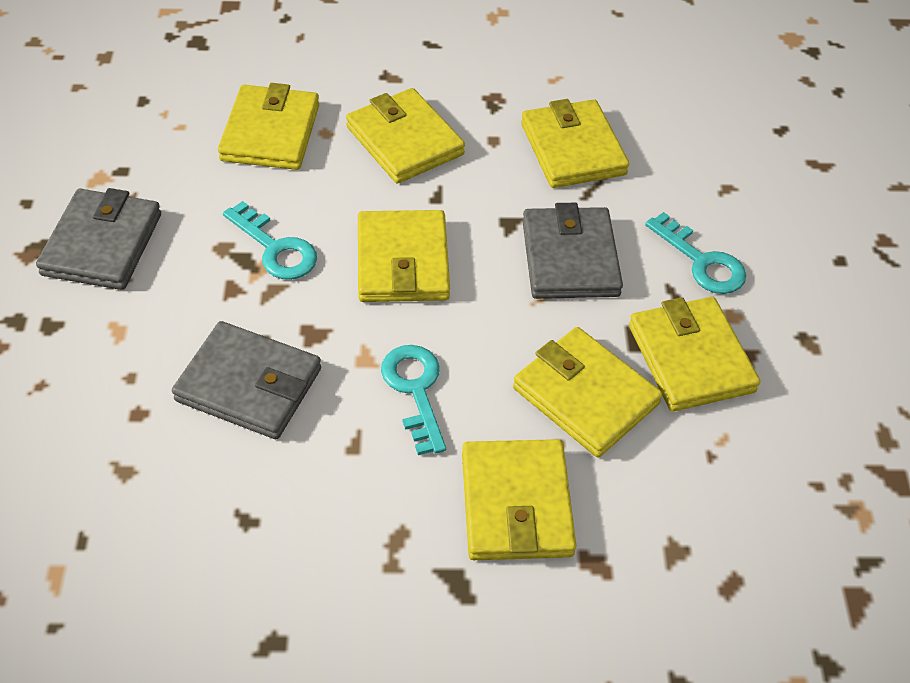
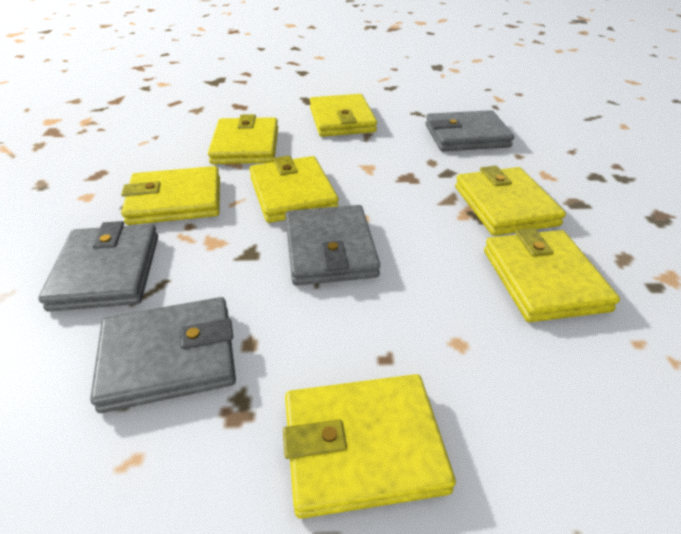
grey wallet: 3 -> 4
turquoise key: 3 -> 0

